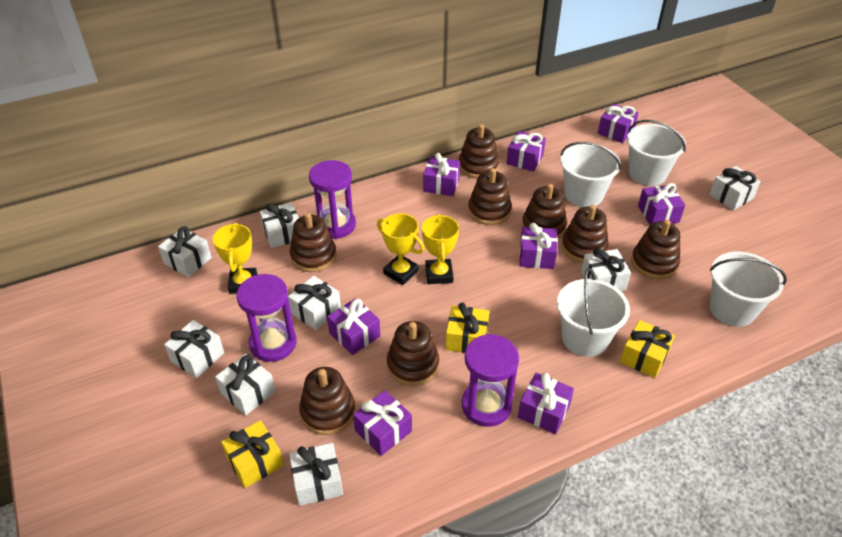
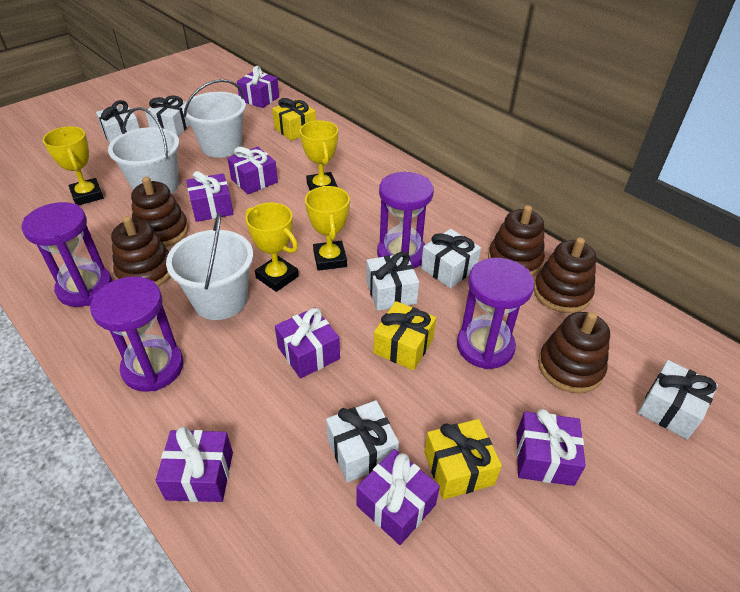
brown stacking toy: 8 -> 5
purple gift: 8 -> 7
purple hourglass: 3 -> 4
white bucket: 4 -> 3
white gift: 8 -> 6
yellow trophy: 3 -> 4

